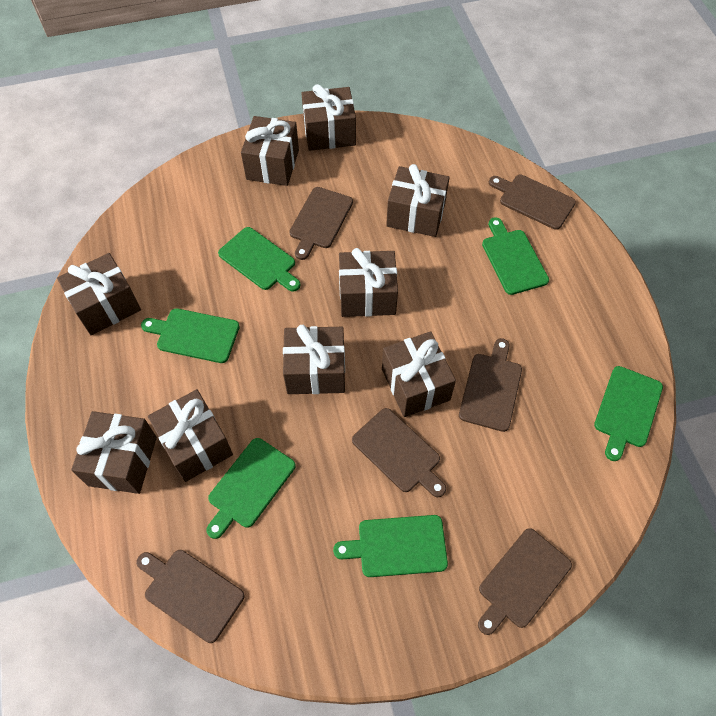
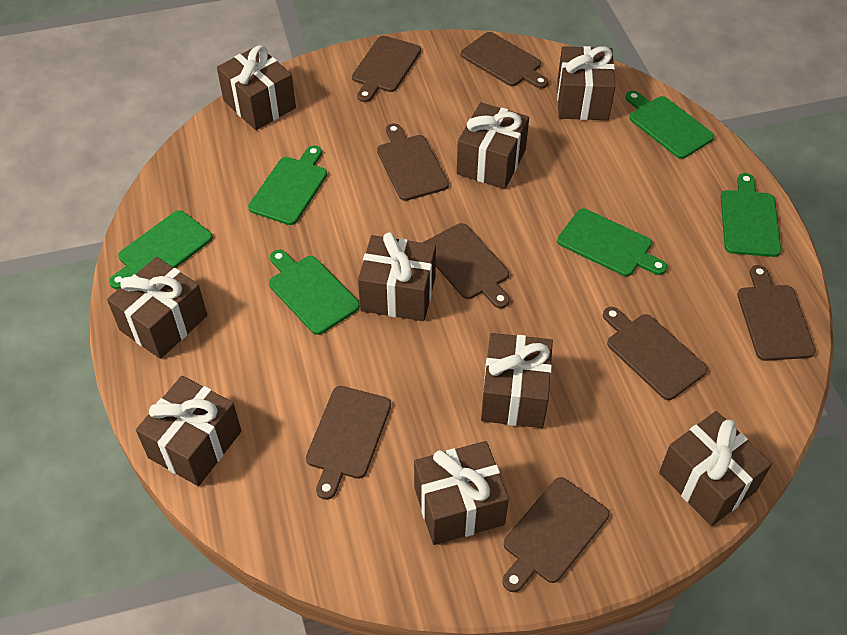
brown cutting board: 6 -> 8

